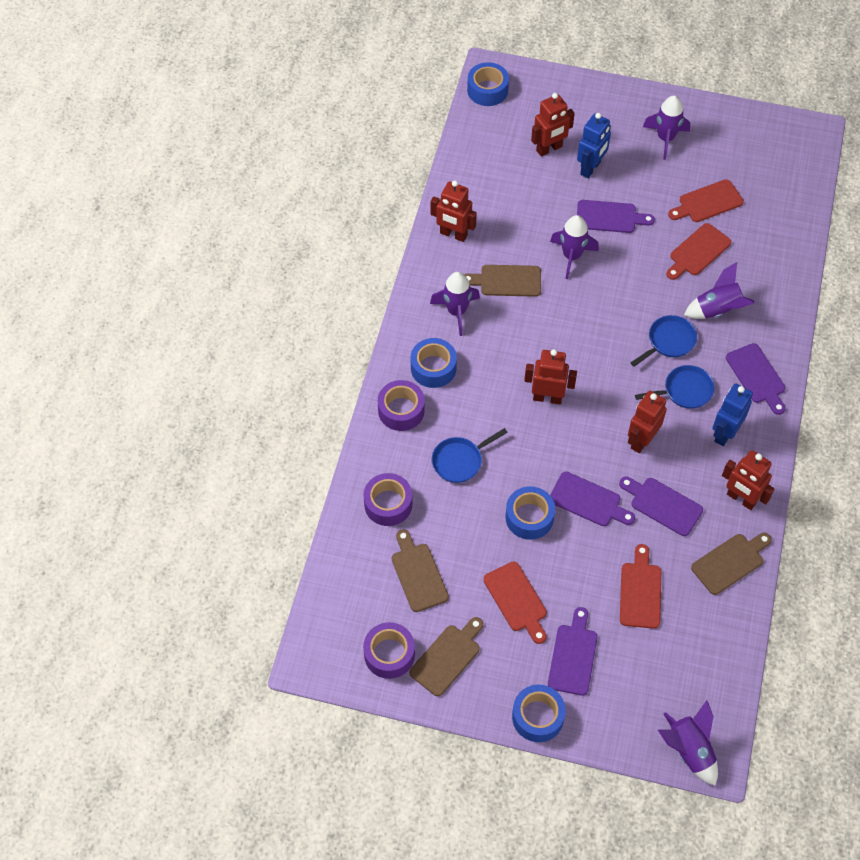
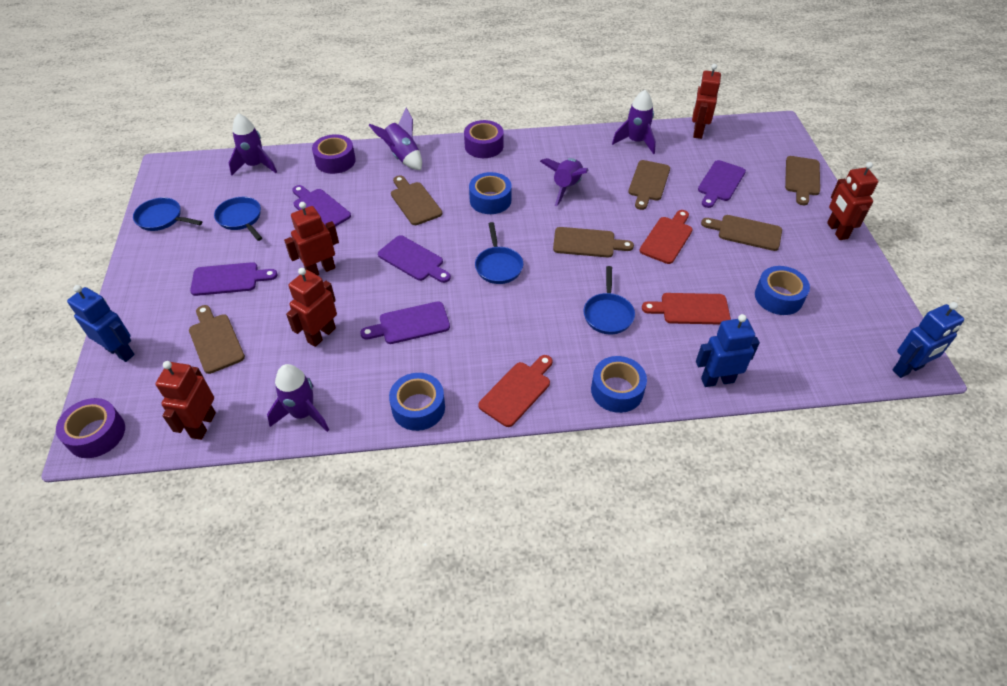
blue pan: 3 -> 4
blue robot: 2 -> 3
brown cutting board: 4 -> 6
red cutting board: 4 -> 3

